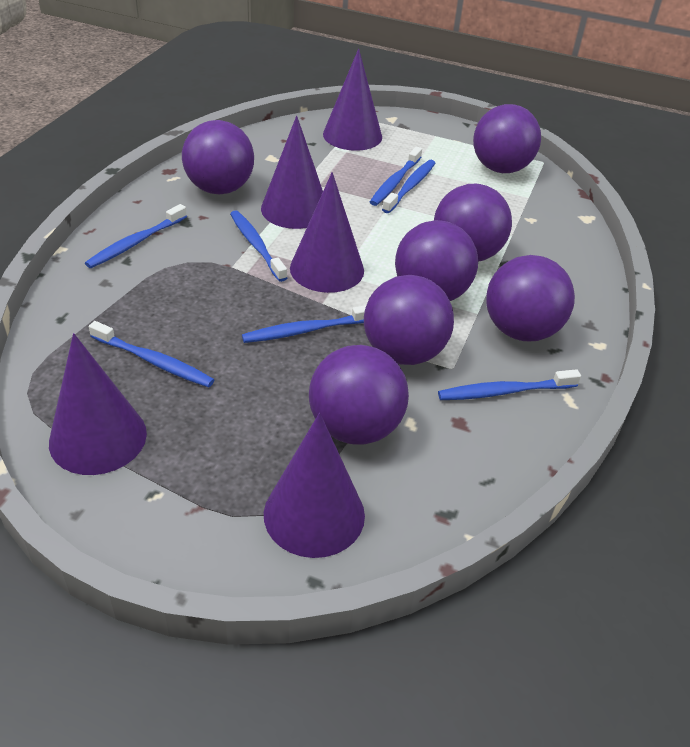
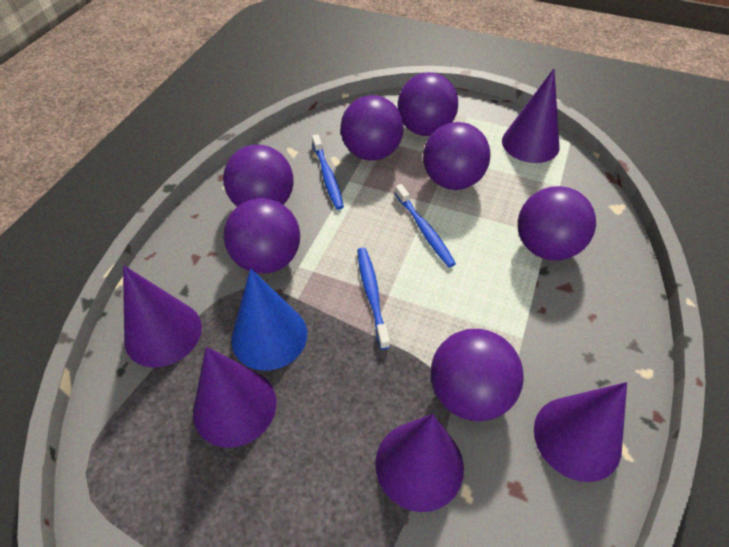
blue cone: 0 -> 1
blue toothbrush: 7 -> 3

